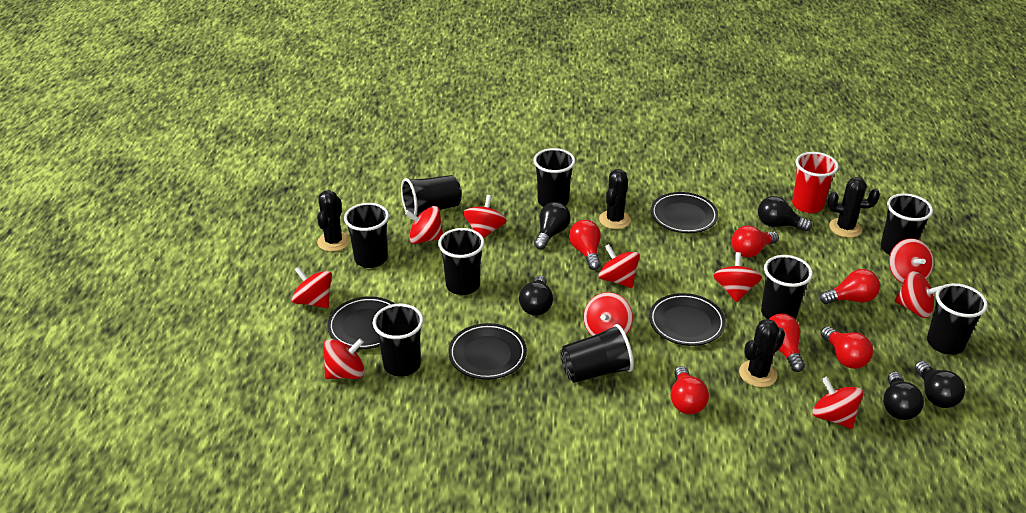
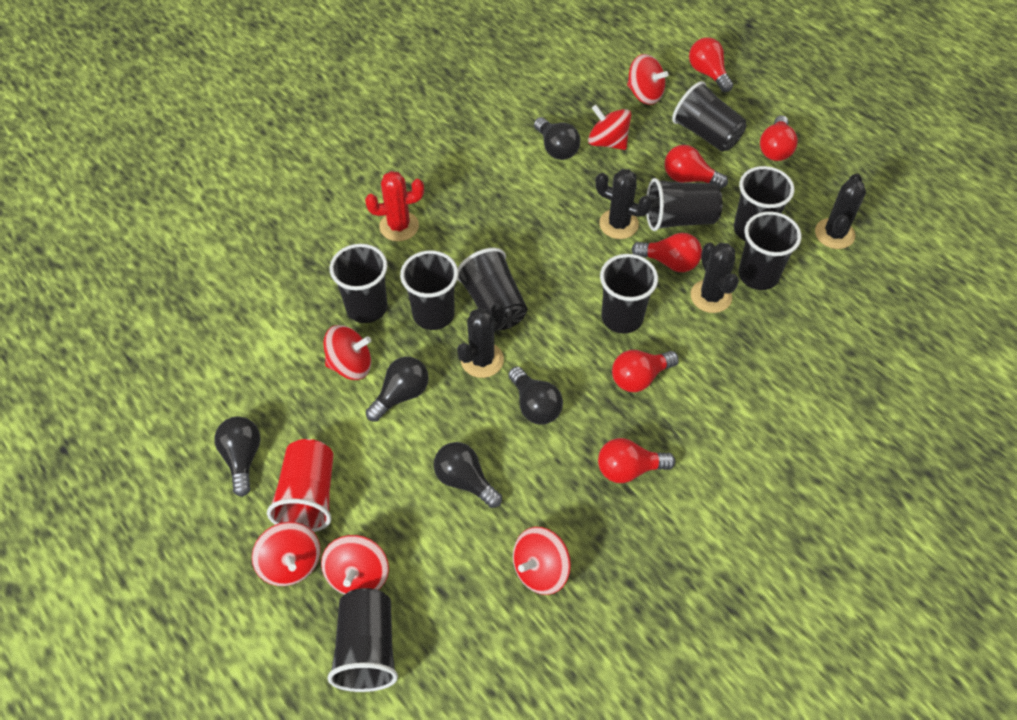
black plate: 4 -> 0
red cactus: 0 -> 1
red spinning top: 10 -> 6

